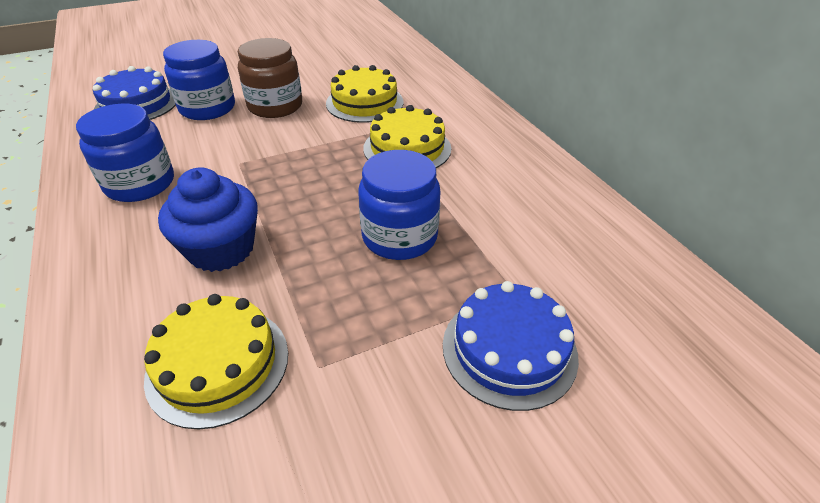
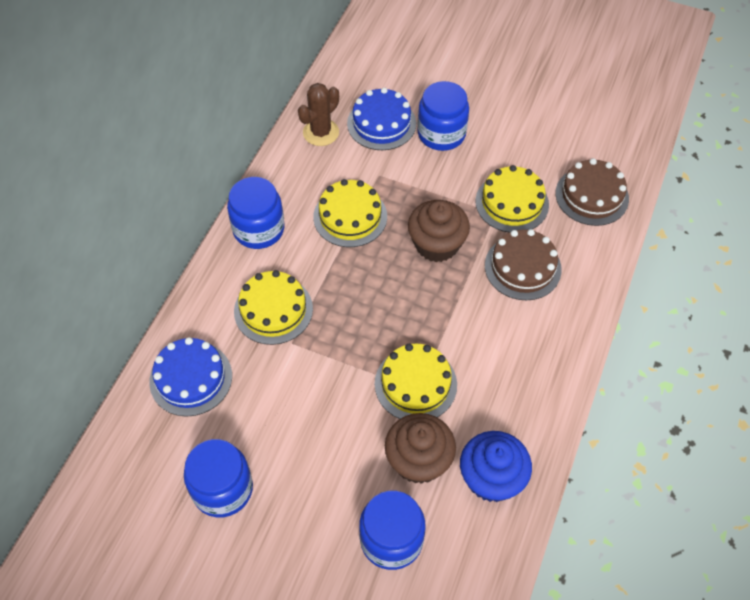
blue jar: 3 -> 4
brown cactus: 0 -> 1
brown cake: 0 -> 2
brown cupcake: 0 -> 2
brown jar: 1 -> 0
yellow cake: 3 -> 4

